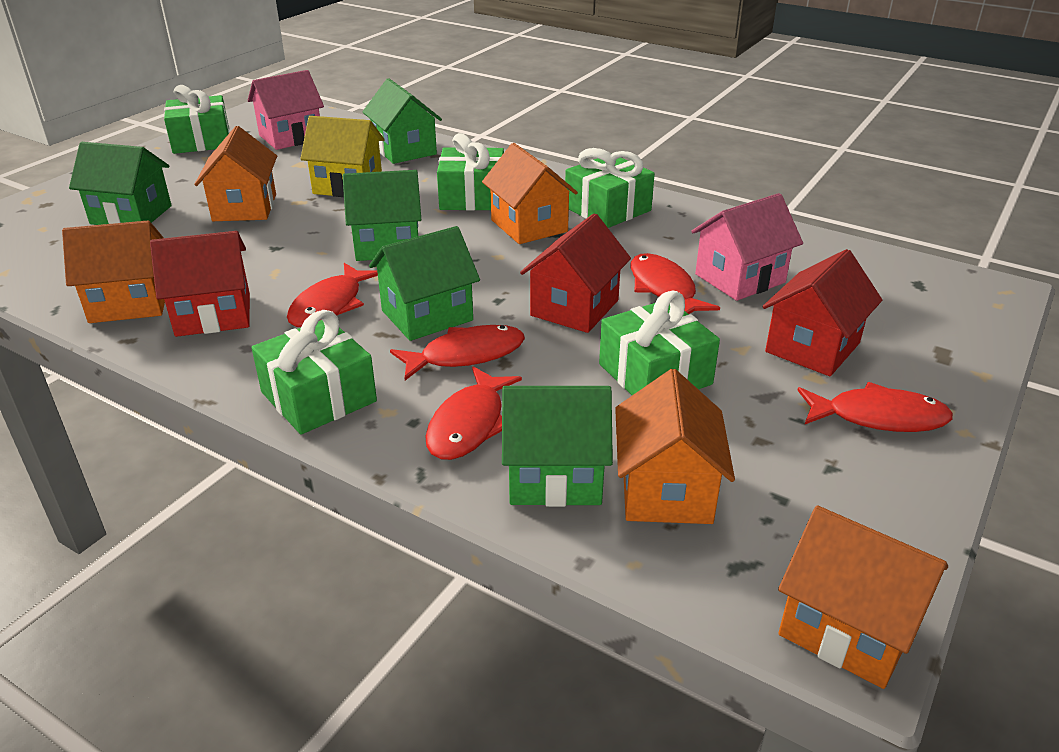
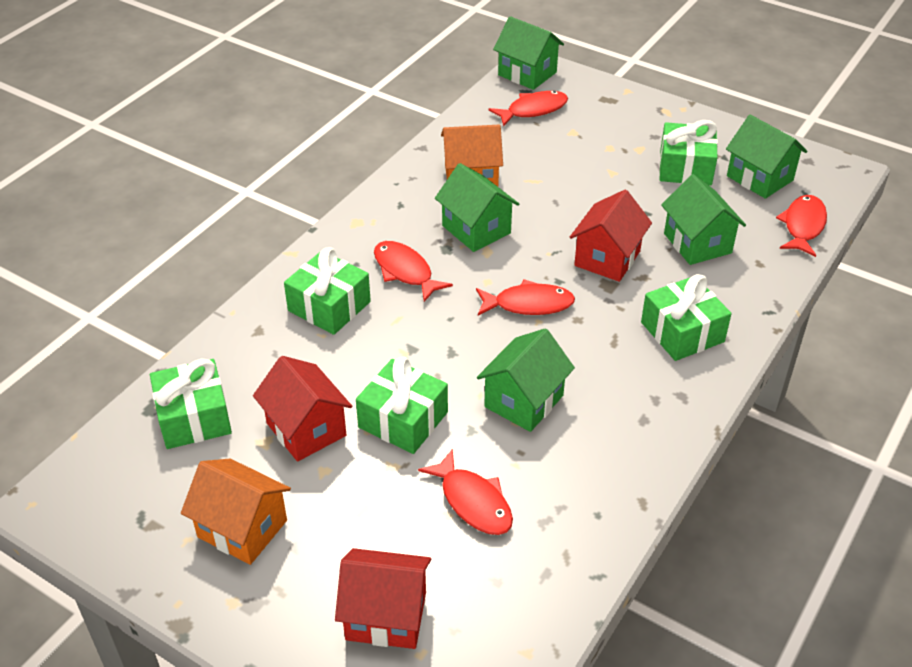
orange house: 5 -> 2
pink house: 2 -> 0
yellow house: 1 -> 0

